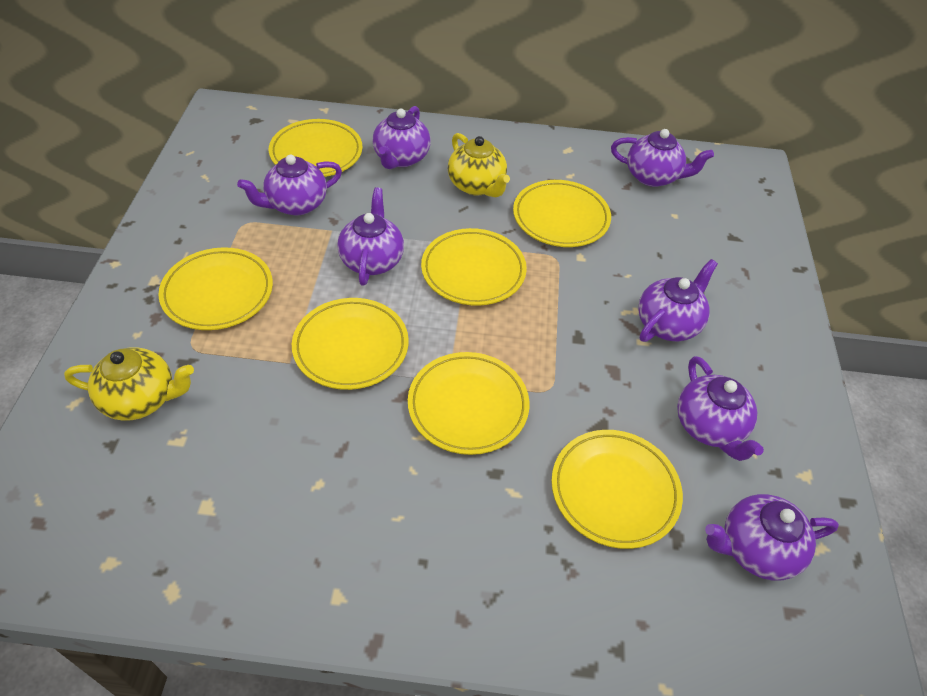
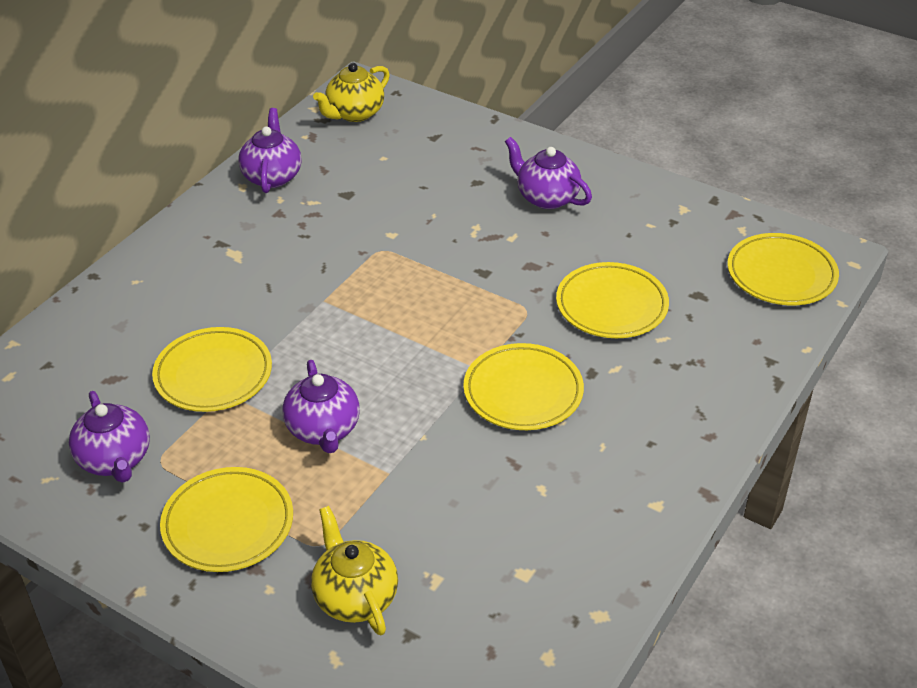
purple teapot: 7 -> 4
yellow plate: 7 -> 5

